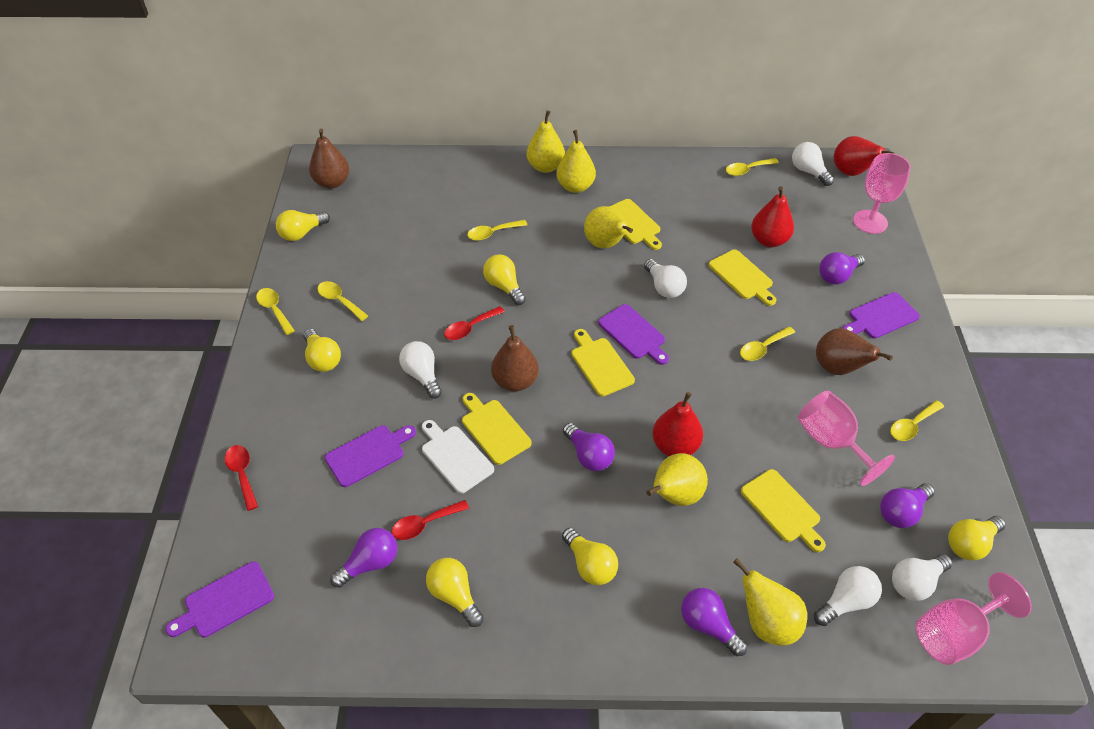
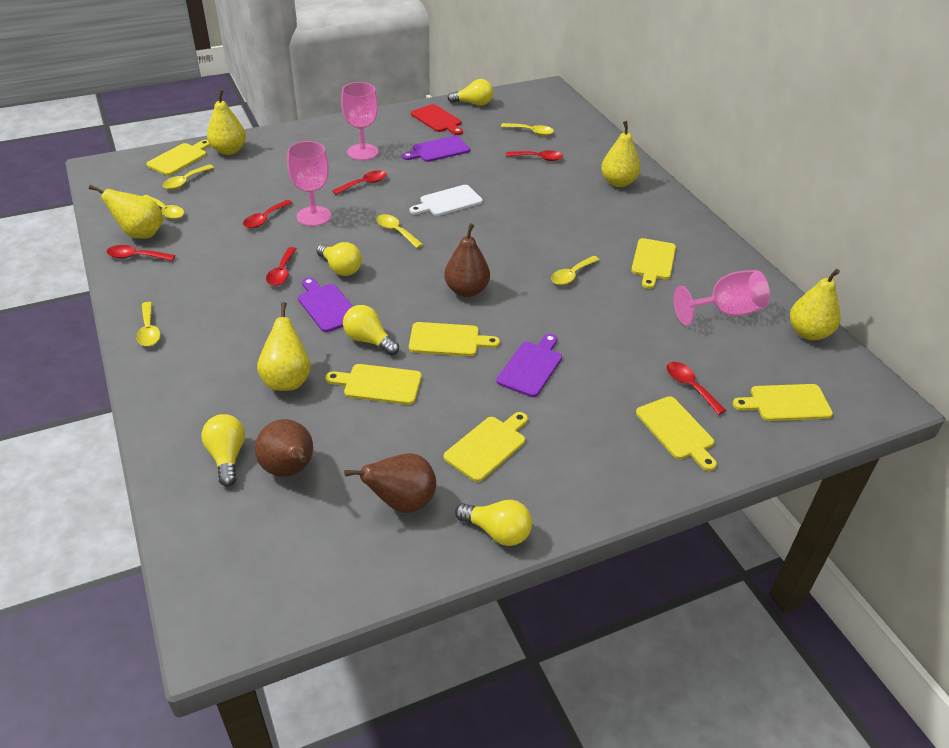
purple cutting board: 4 -> 3
purple light bulb: 5 -> 0
red cutting board: 0 -> 1
red pear: 3 -> 0
red spoon: 3 -> 6
white light bulb: 5 -> 0
yellow cutting board: 5 -> 7
yellow light bulb: 6 -> 5

